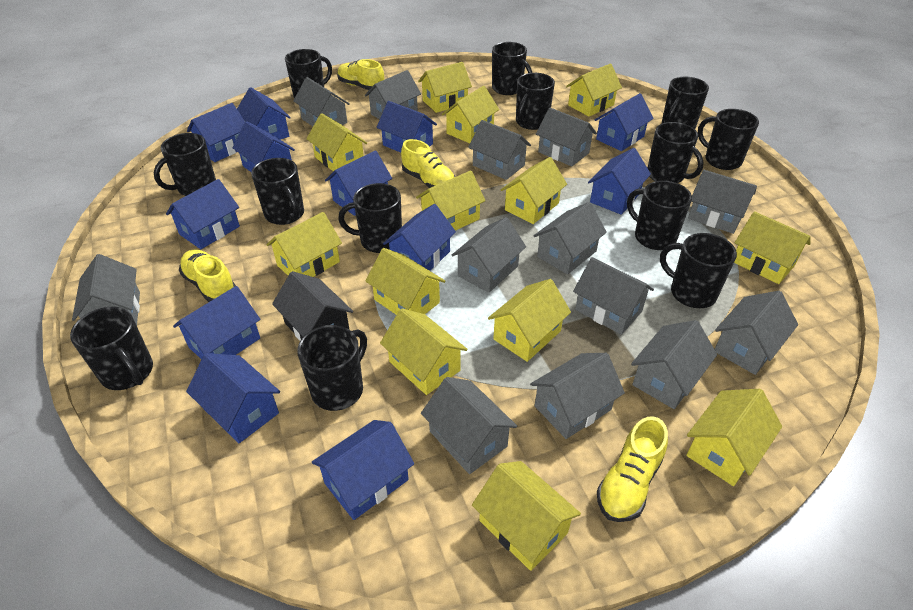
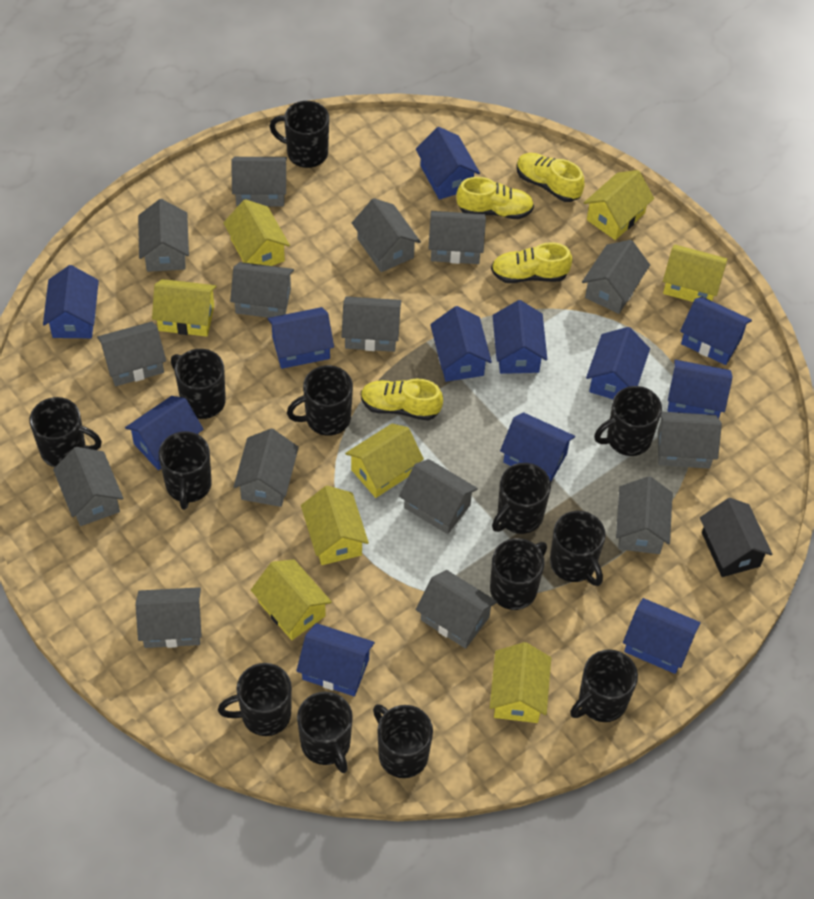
grey house: 13 -> 15
yellow house: 13 -> 8

